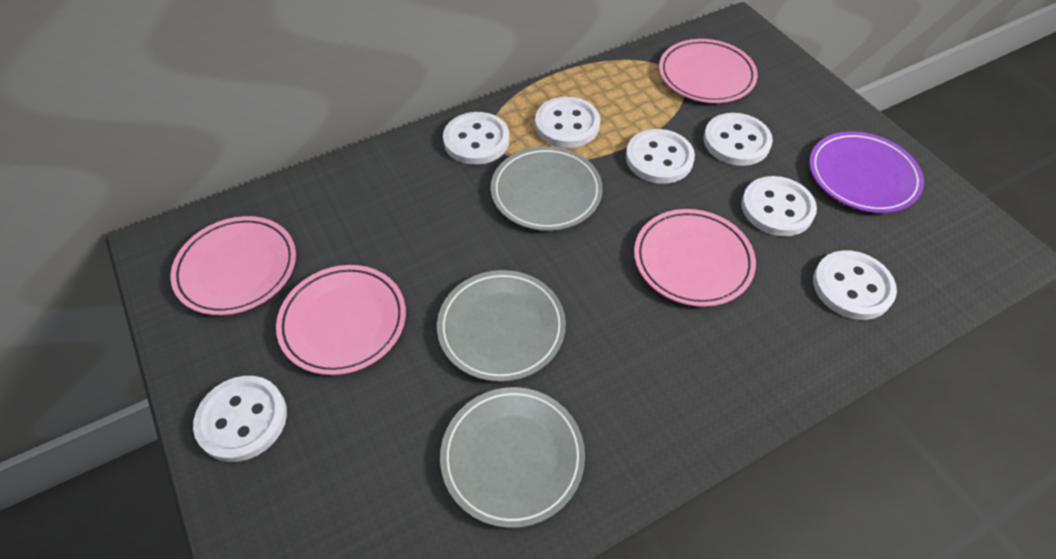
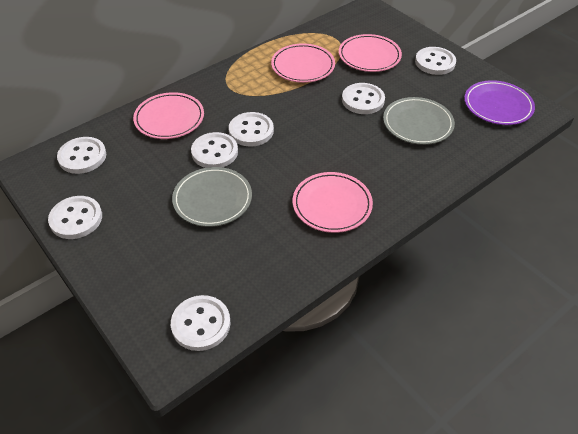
grey plate: 3 -> 2

